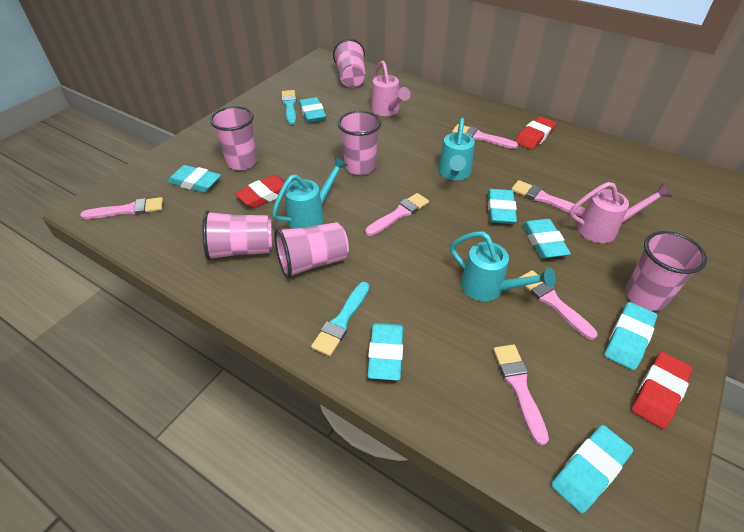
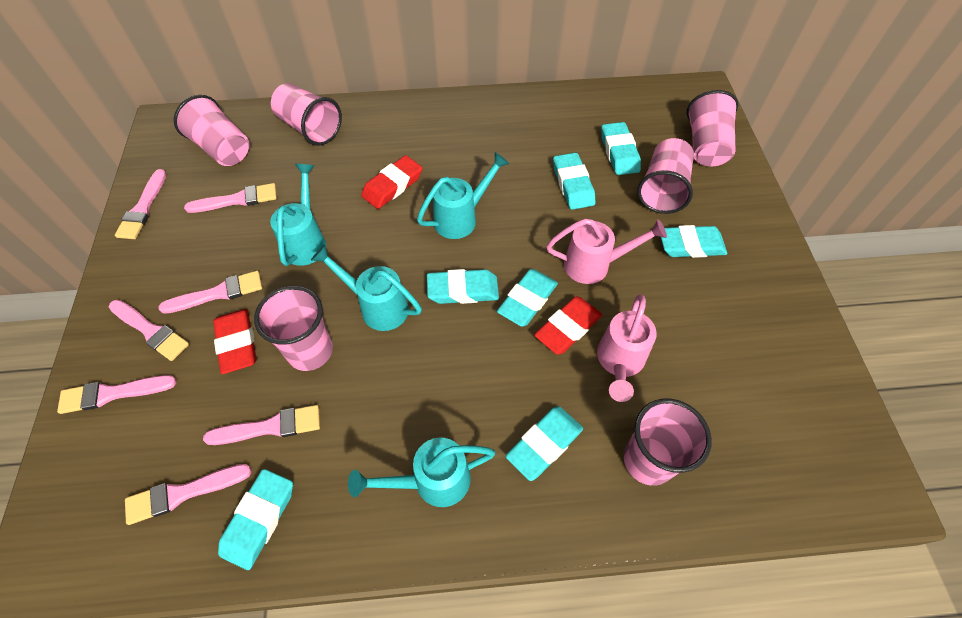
pink brush: 6 -> 7
turquoise brush: 2 -> 0
turquoise watering can: 3 -> 4

